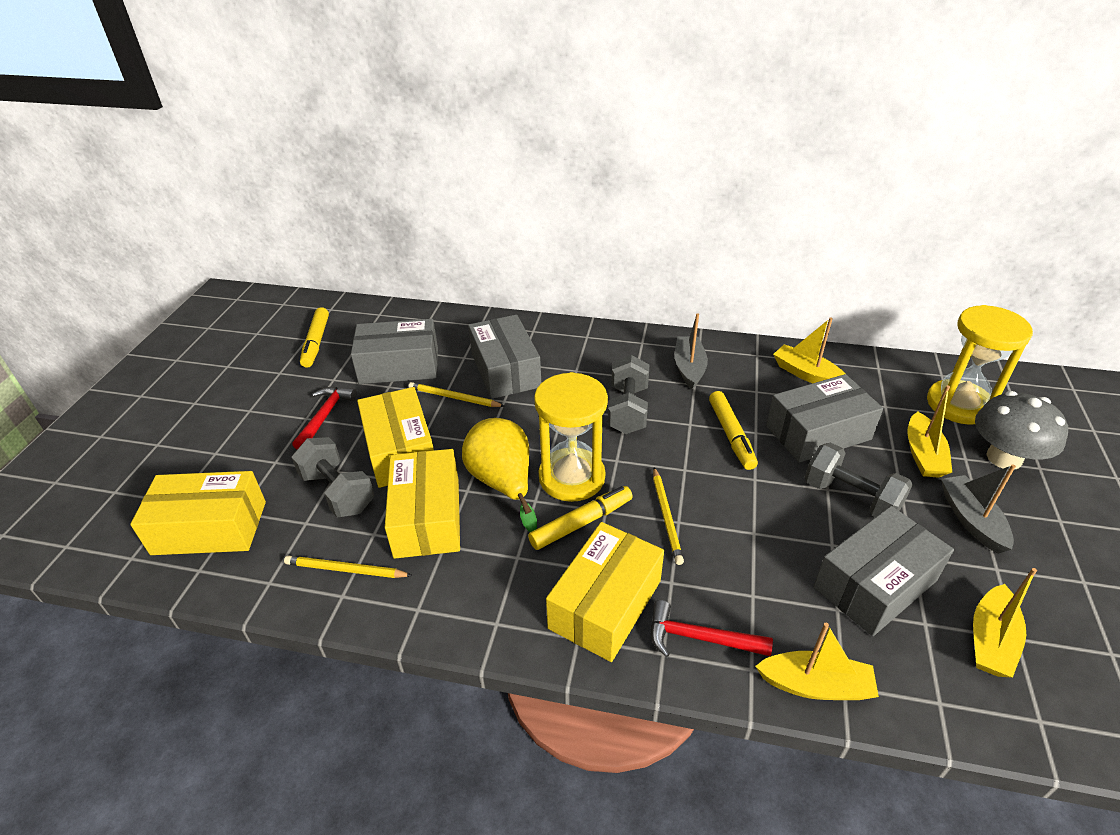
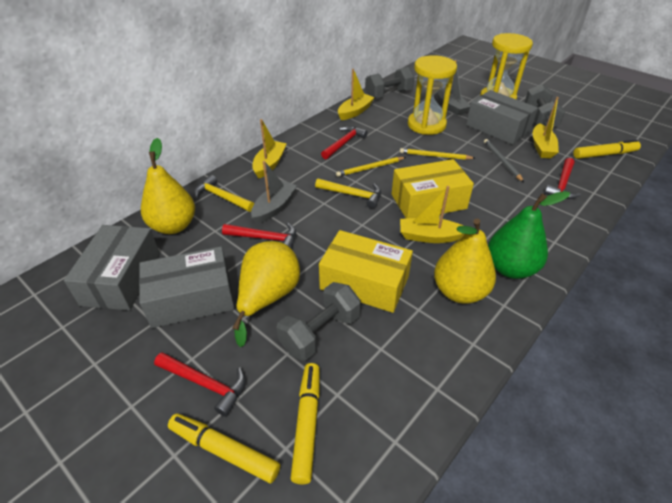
green pear: 0 -> 1
grey box: 4 -> 3
grey mushroom: 1 -> 0
grey pencil: 0 -> 1
red hammer: 2 -> 4
yellow box: 4 -> 2
yellow hammer: 0 -> 2
yellow pear: 1 -> 3
yellow pencil: 3 -> 2

